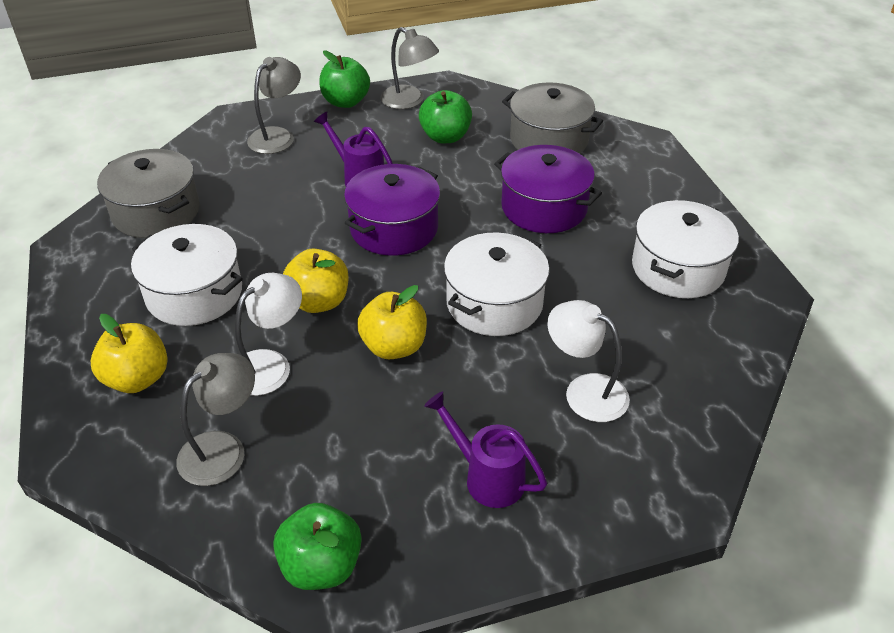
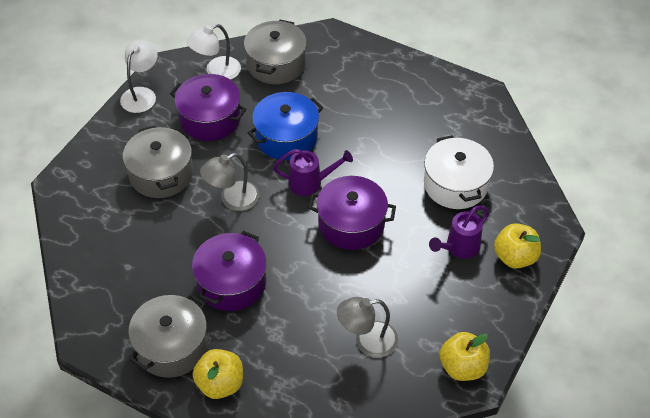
blue pot: 0 -> 1
green apple: 3 -> 0
grey lamp: 3 -> 2
grey pot: 2 -> 3
purple pot: 2 -> 3
white pot: 3 -> 1

